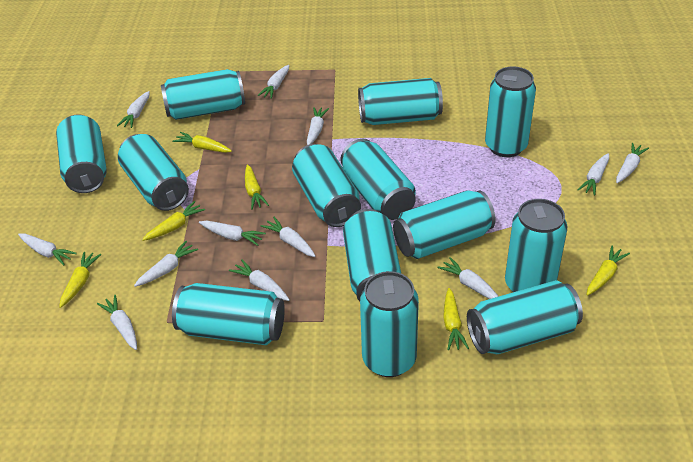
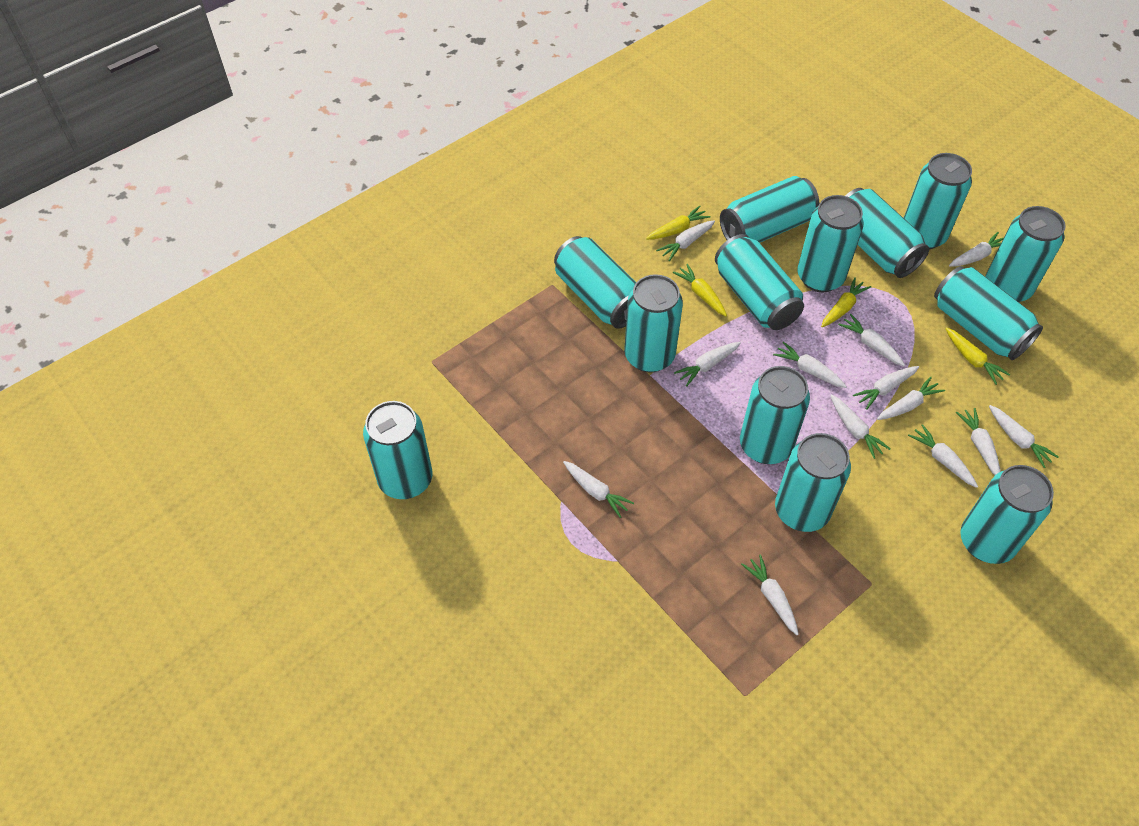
white carrot: 12 -> 13
yellow carrot: 6 -> 4

